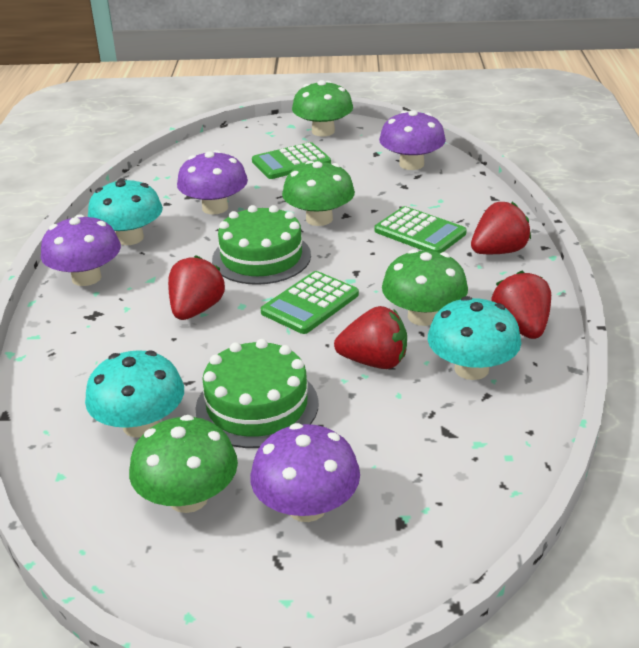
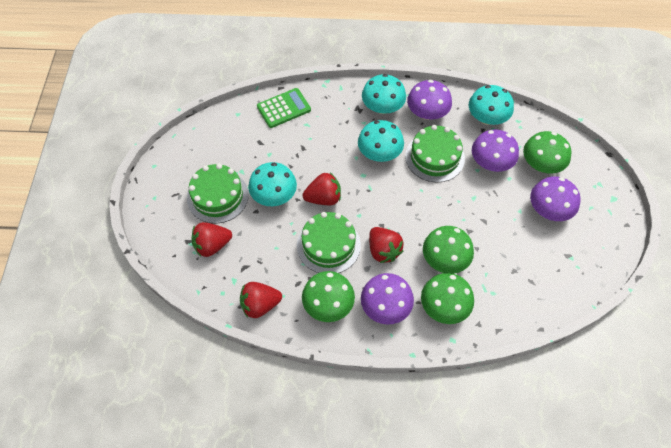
green cake: 2 -> 3
green calculator: 3 -> 1
turquoise mushroom: 3 -> 4

